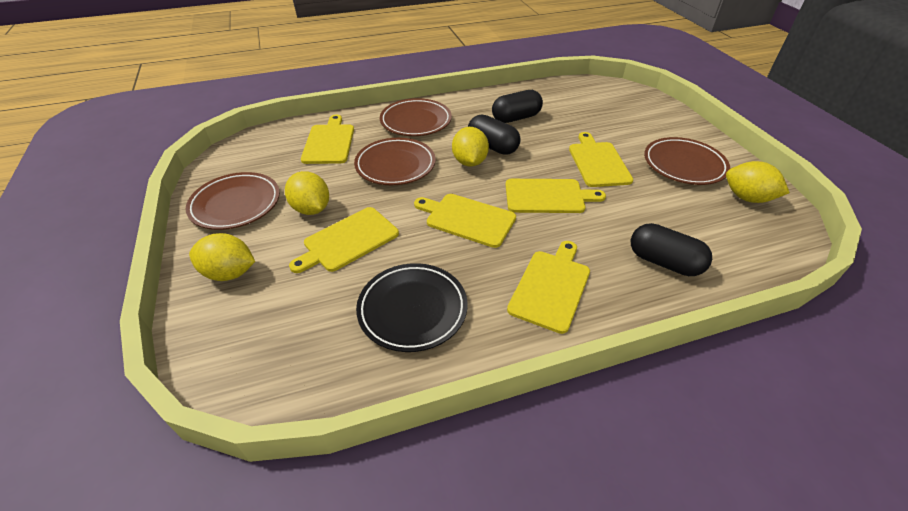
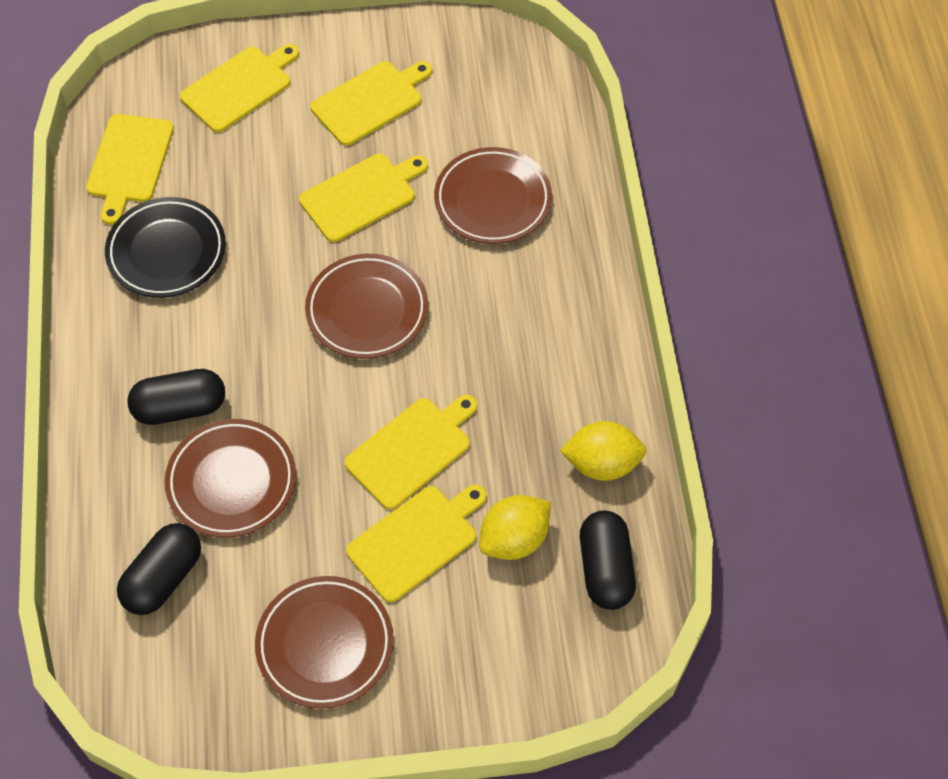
yellow lemon: 4 -> 2

